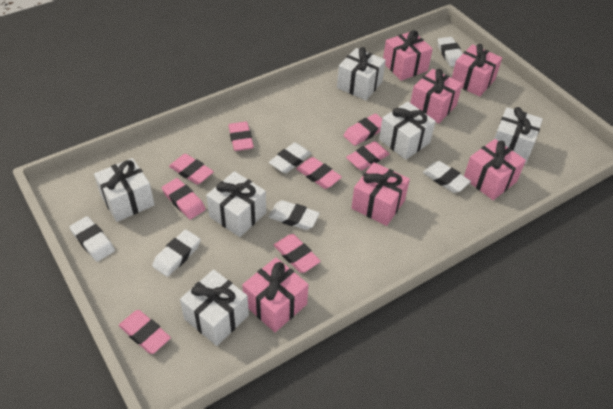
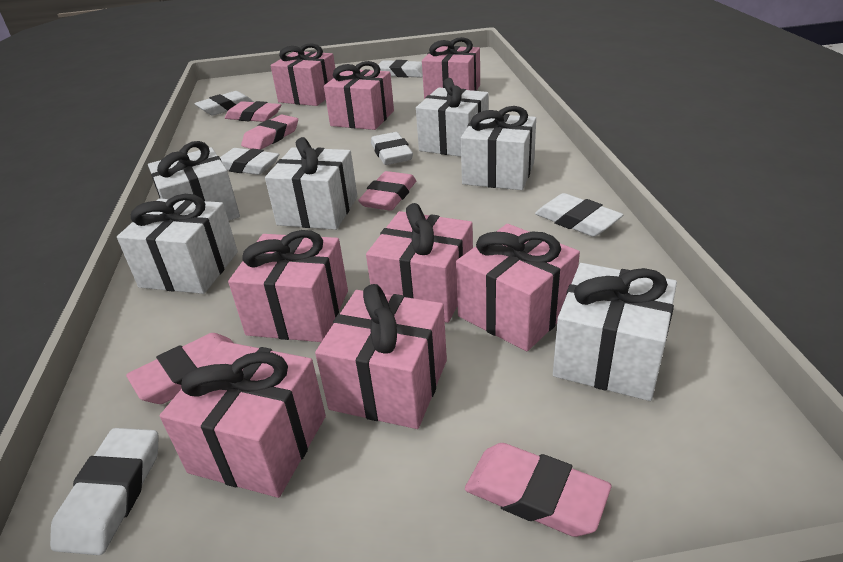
pink eraser: 8 -> 5
pink gift: 6 -> 8

